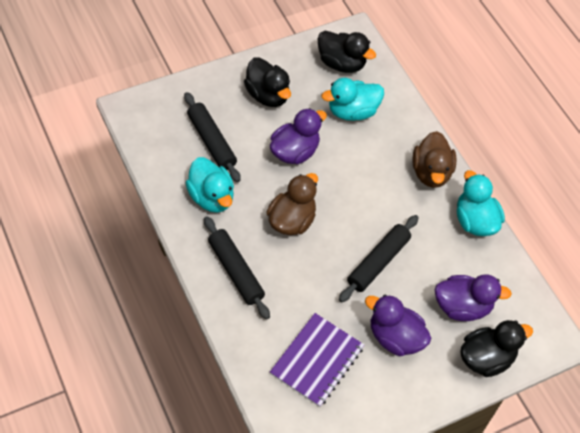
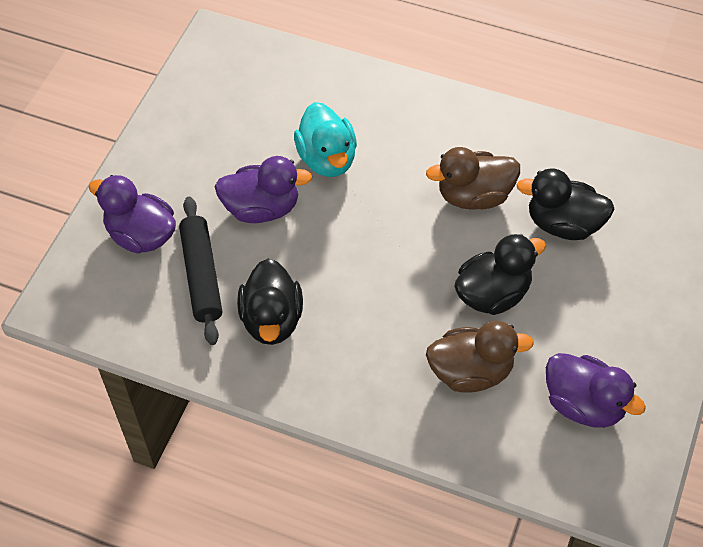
black rolling pin: 3 -> 1
purple notebook: 1 -> 0
turquoise duck: 3 -> 1

